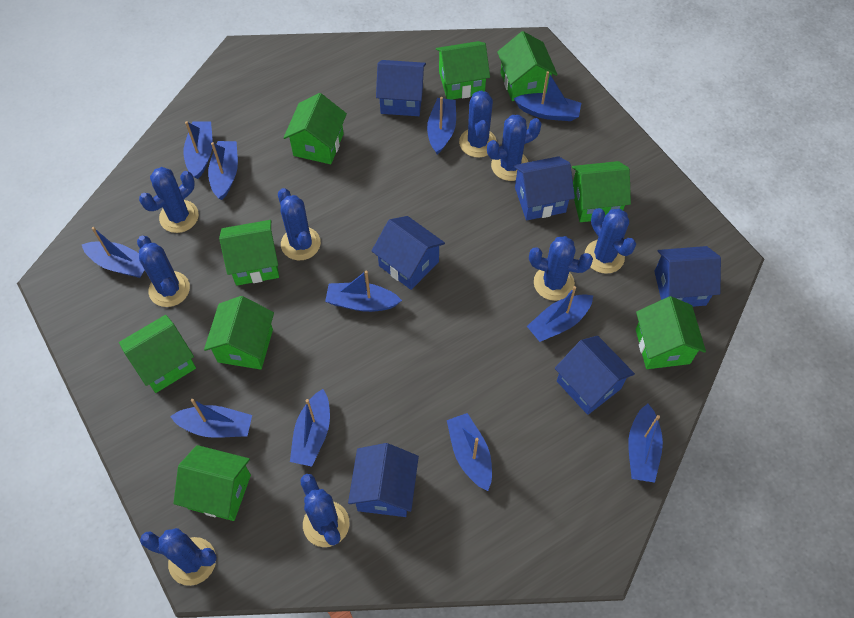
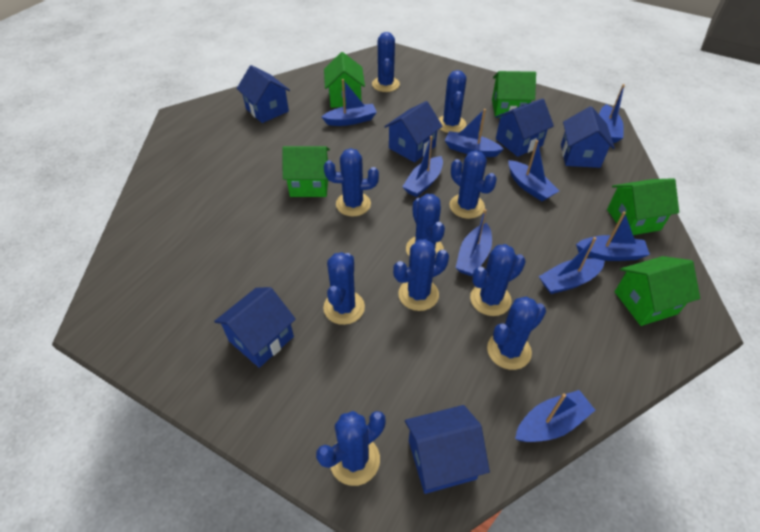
blue boat: 11 -> 9
blue cactus: 9 -> 10
green house: 9 -> 5

